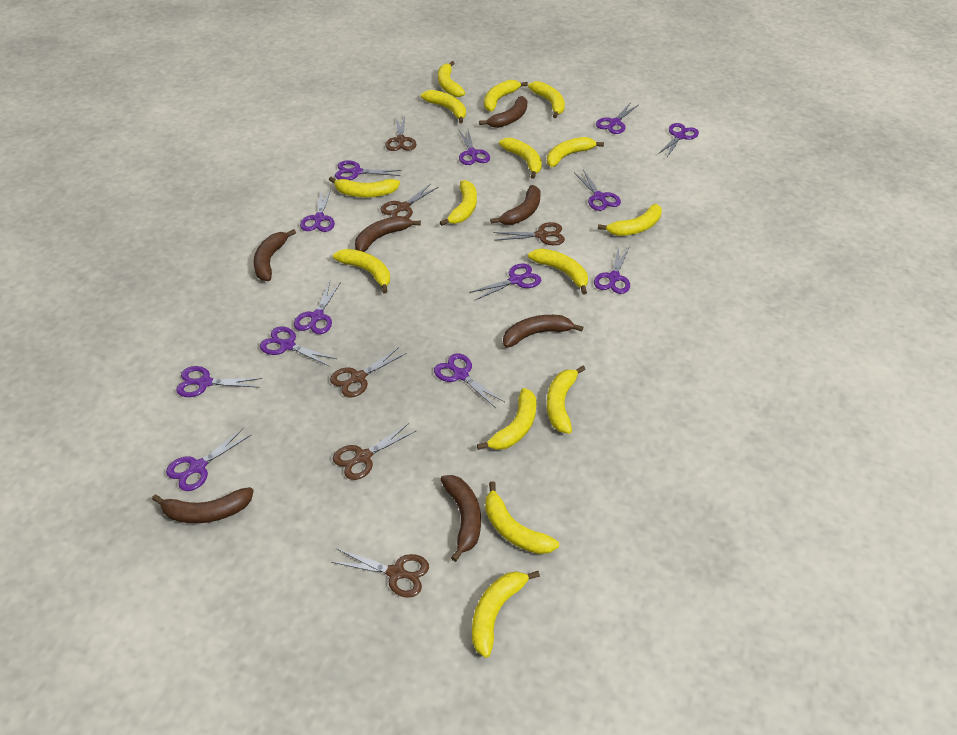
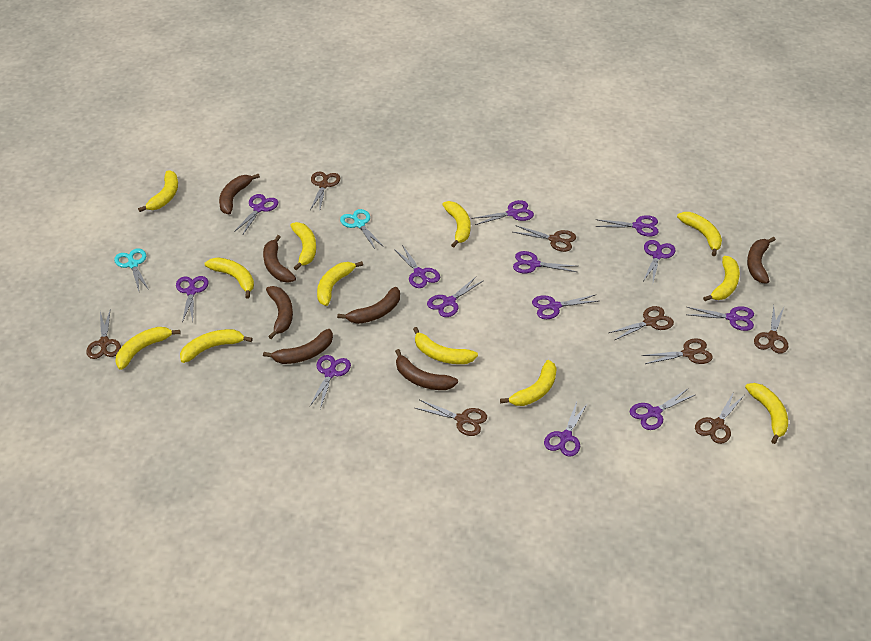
brown scissors: 6 -> 8
turquoise scissors: 0 -> 2
yellow banana: 15 -> 12

